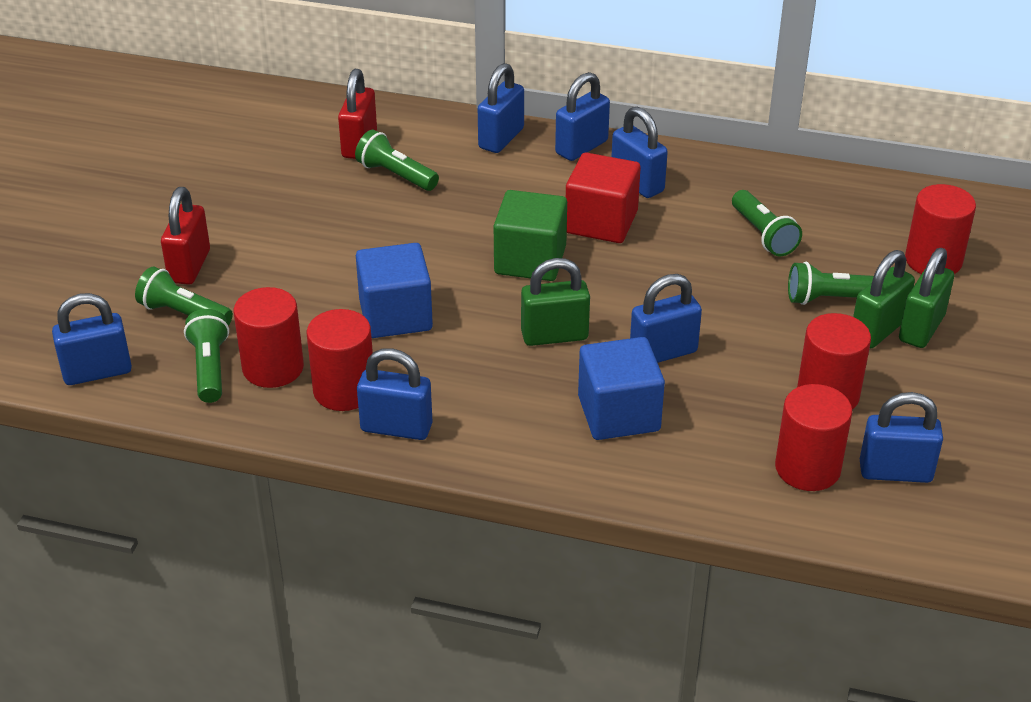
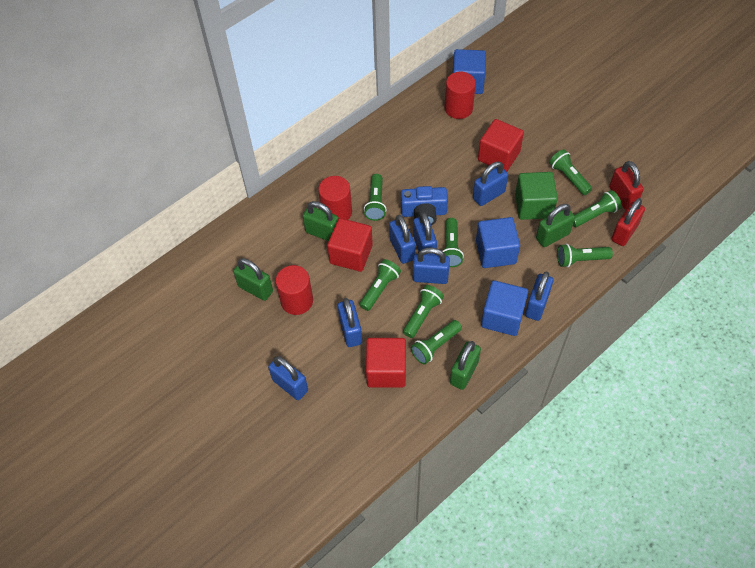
blue camera: 0 -> 1
blue cube: 2 -> 3
green flashlight: 5 -> 8
green padlock: 3 -> 4
red cube: 1 -> 3
red cylinder: 5 -> 3

